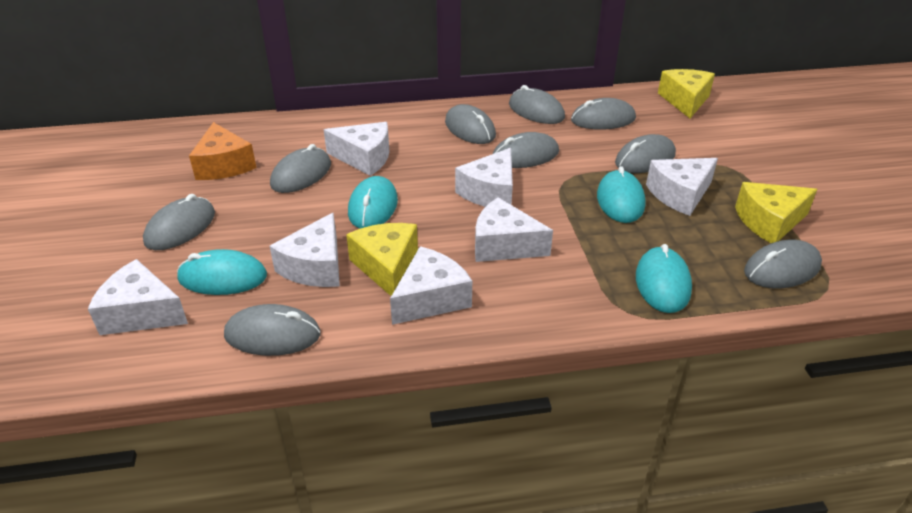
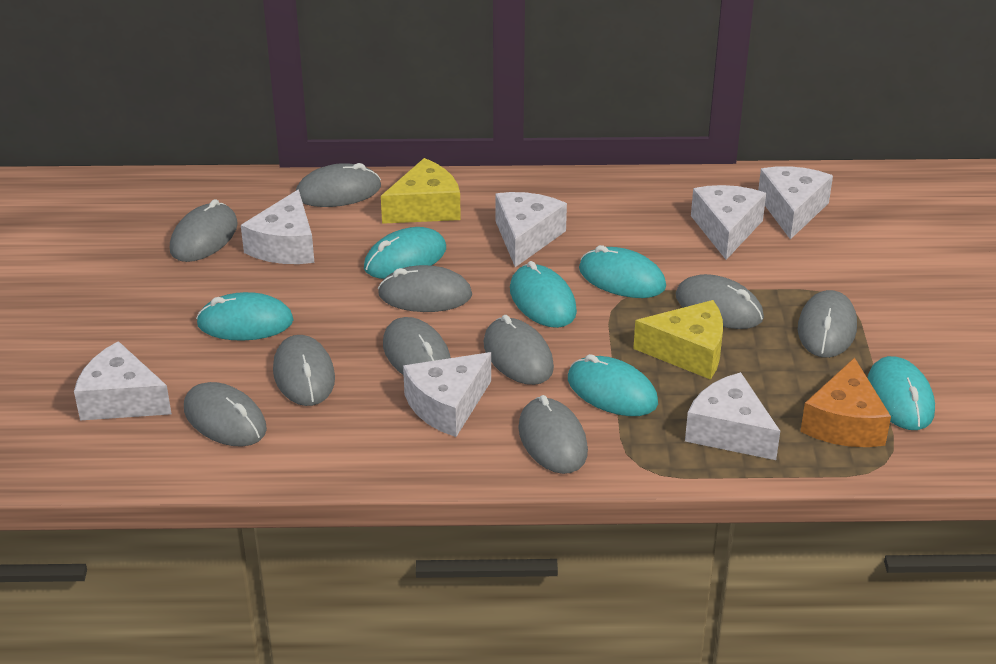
grey mouse: 9 -> 10
turquoise mouse: 4 -> 6
yellow cheese: 3 -> 2

